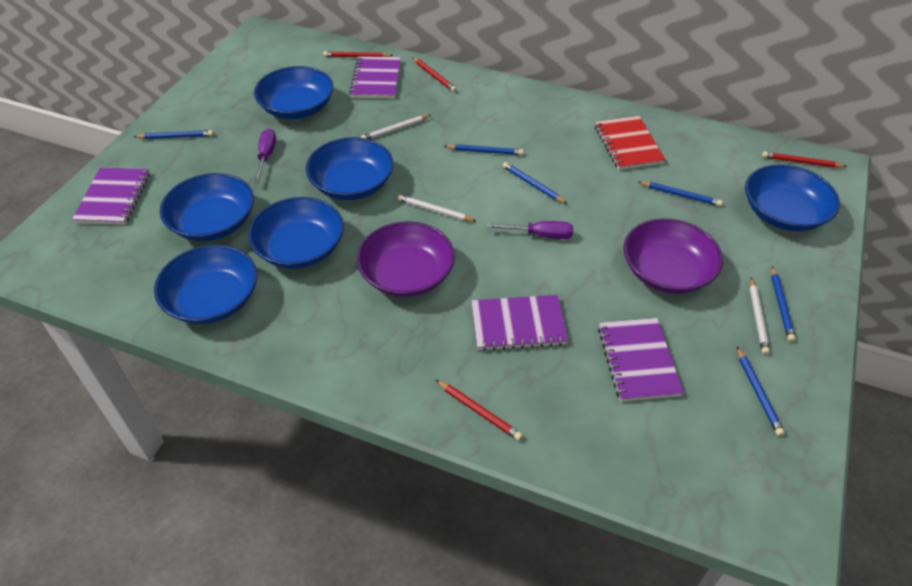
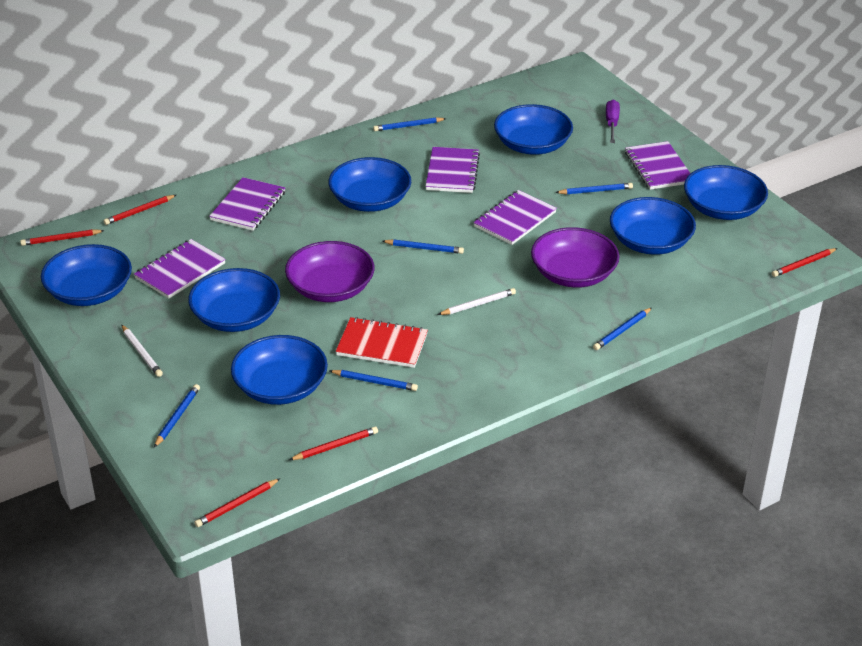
blue bowl: 6 -> 7
purple notebook: 4 -> 5
purple screwdriver: 2 -> 1
red pencil: 4 -> 5
white pencil: 3 -> 2

